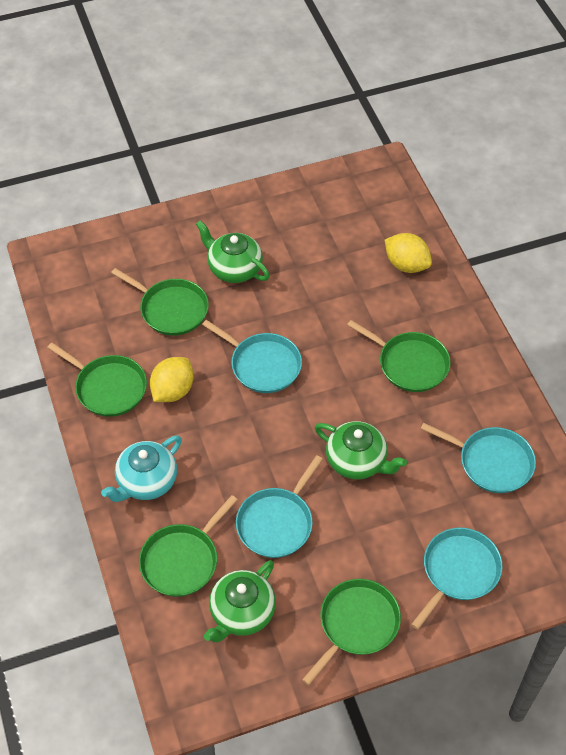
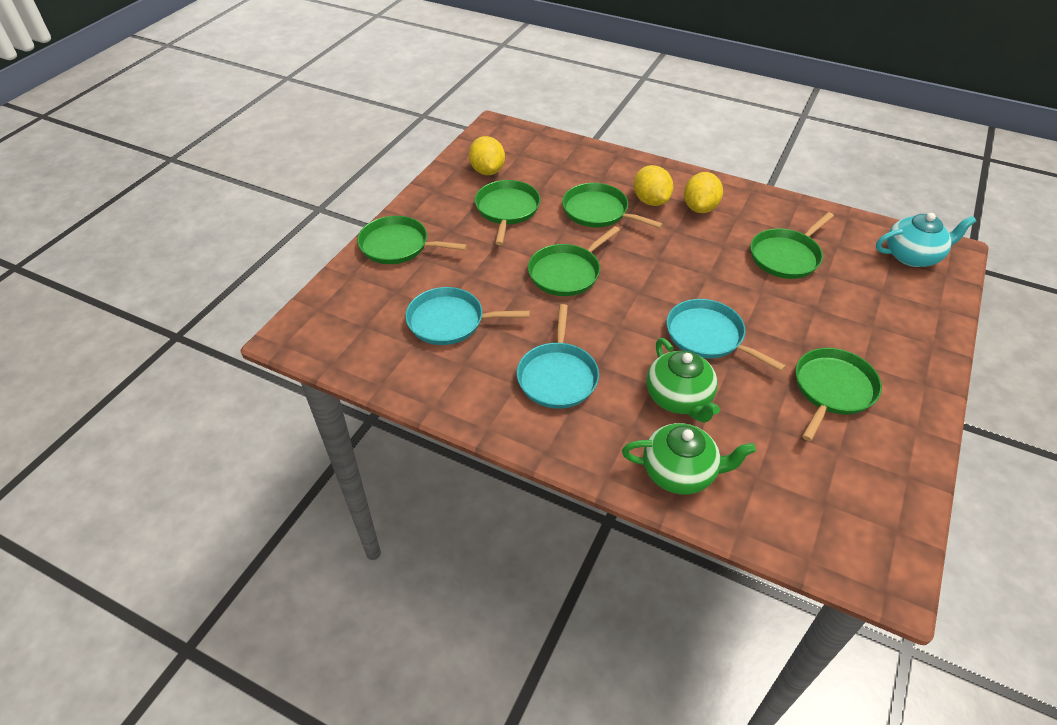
green pan: 5 -> 6
green teapot: 3 -> 2
turquoise pan: 4 -> 3
yellow lemon: 2 -> 3

